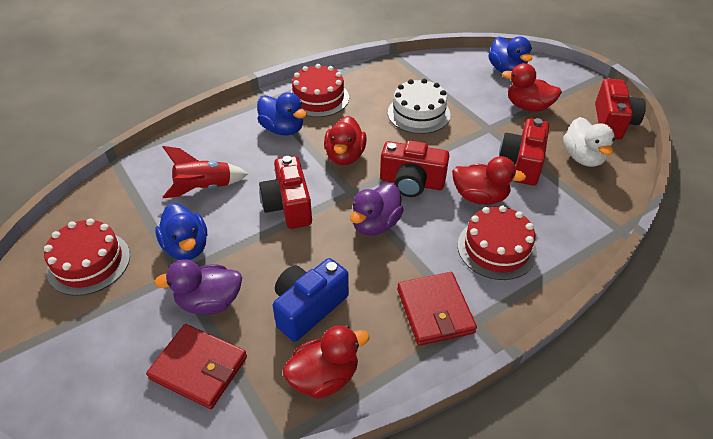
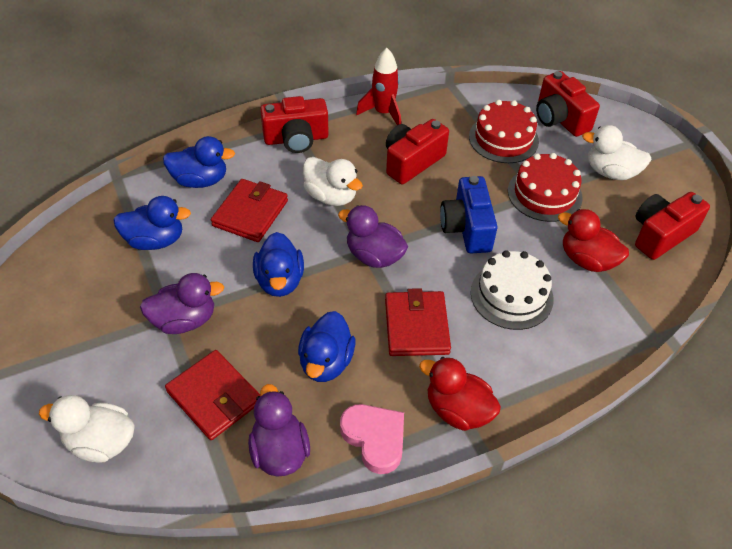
blue duck: 3 -> 4
pink heart: 0 -> 1
purple duck: 2 -> 3
red cake: 3 -> 2
red duck: 4 -> 2
red wallet: 2 -> 3
white duck: 1 -> 3

